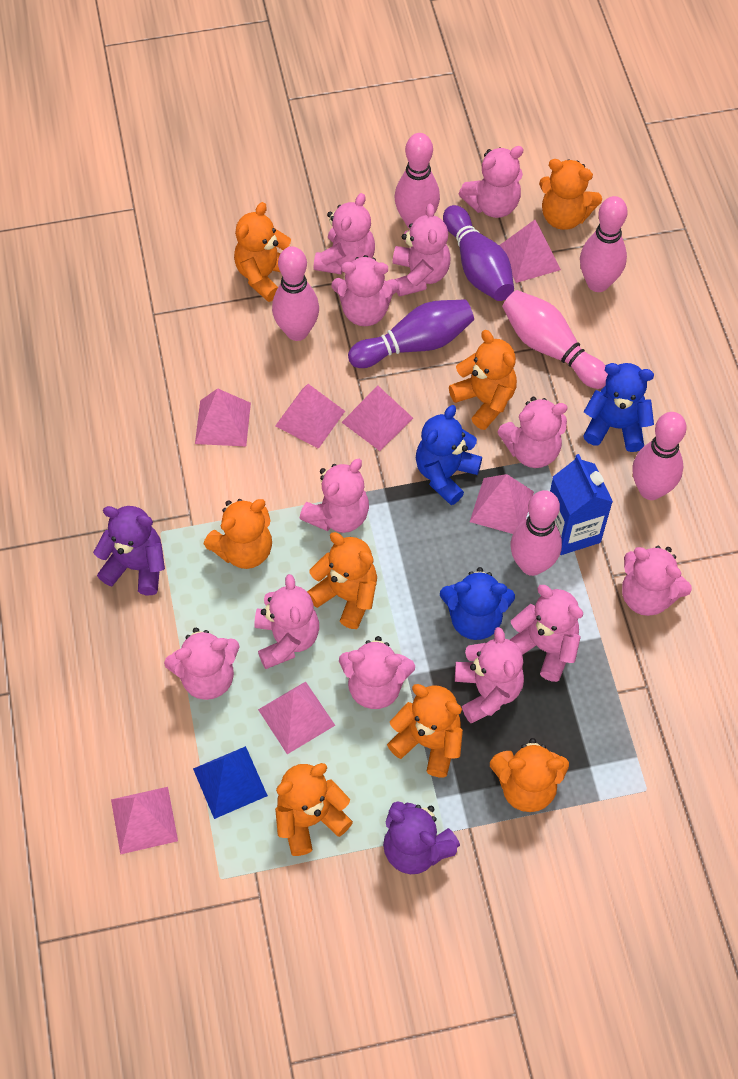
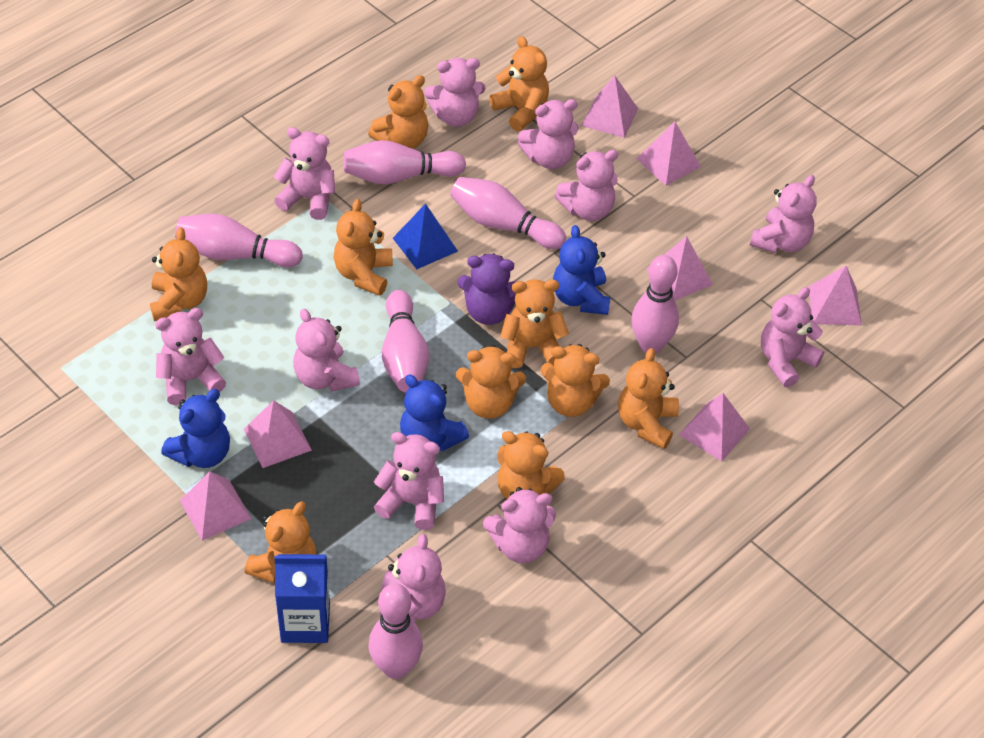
orange teddy bear: 8 -> 10
pink teddy bear: 12 -> 11
purple bowling pin: 2 -> 0
purple teddy bear: 2 -> 1

